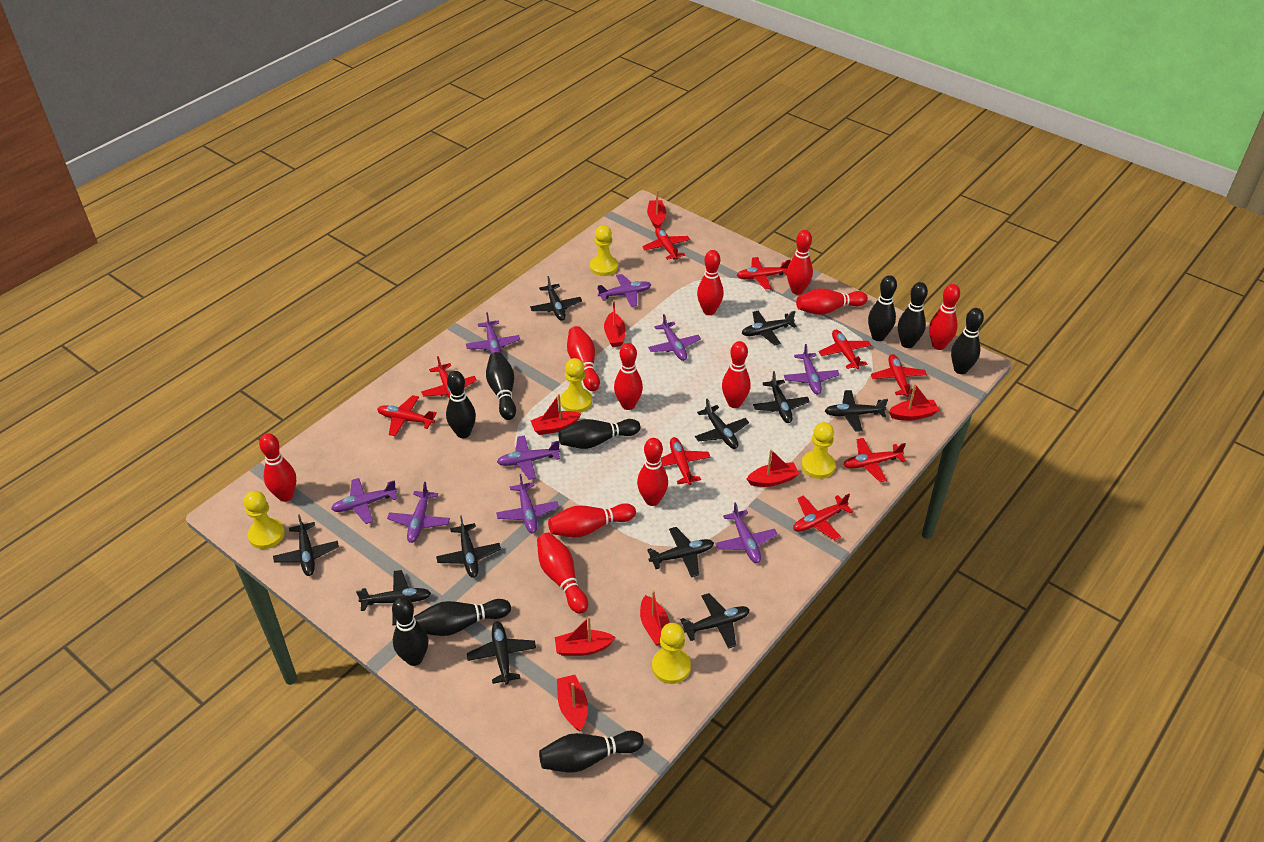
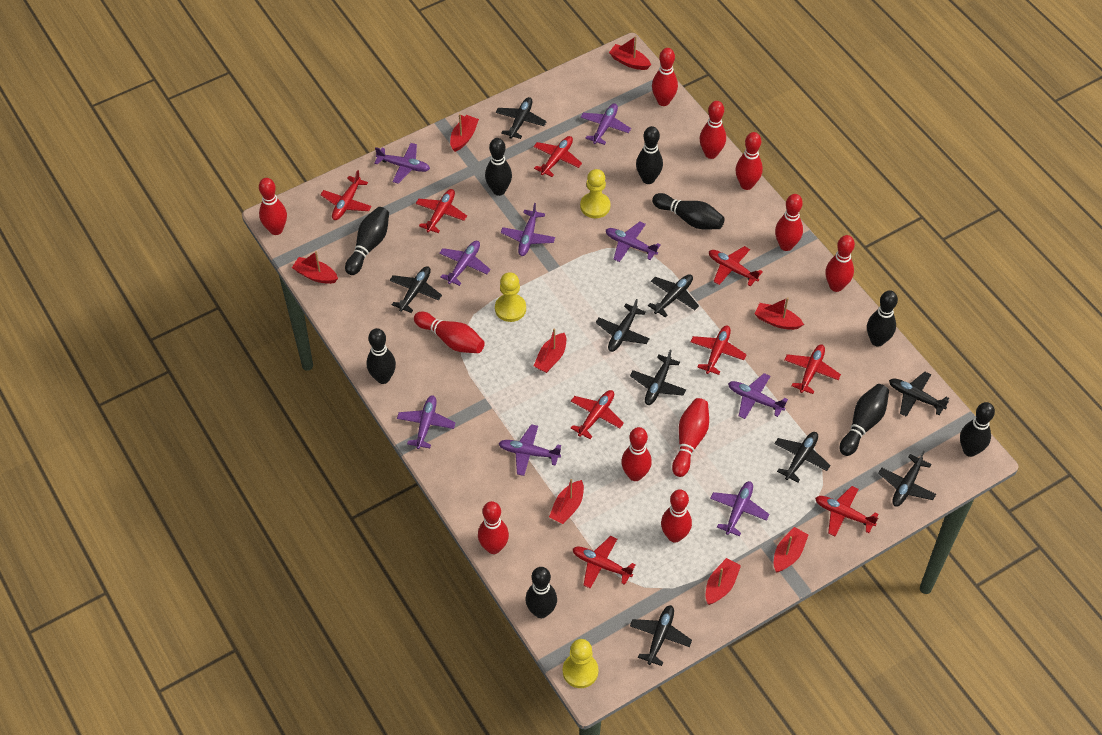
black plane: 11 -> 9
yellow pawn: 5 -> 3

